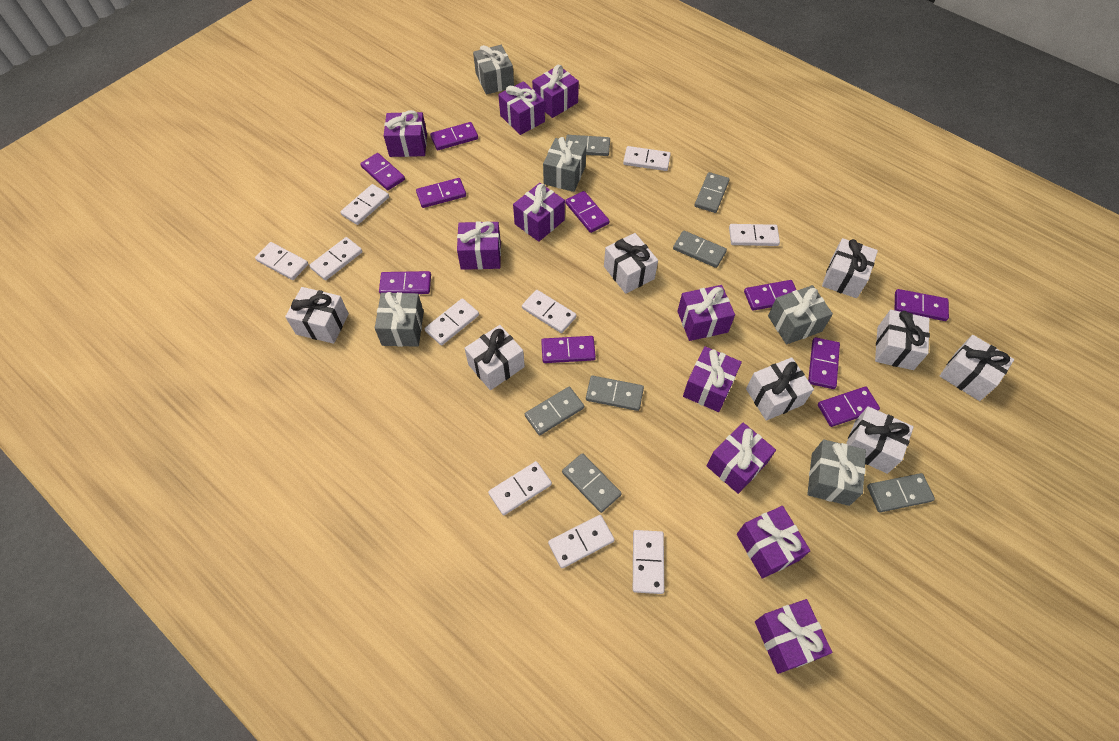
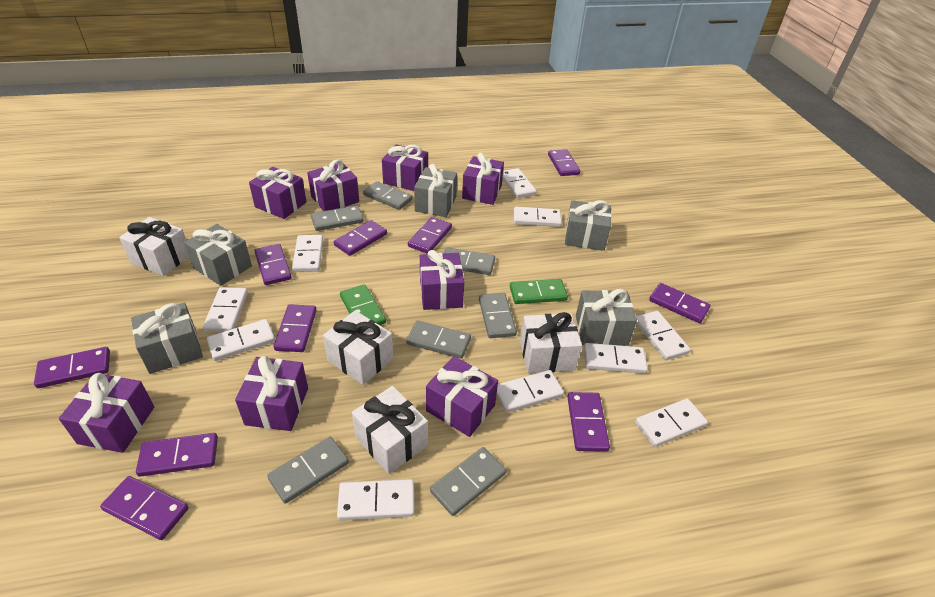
green domino: 0 -> 2
purple gift: 10 -> 8
white gift: 8 -> 4

